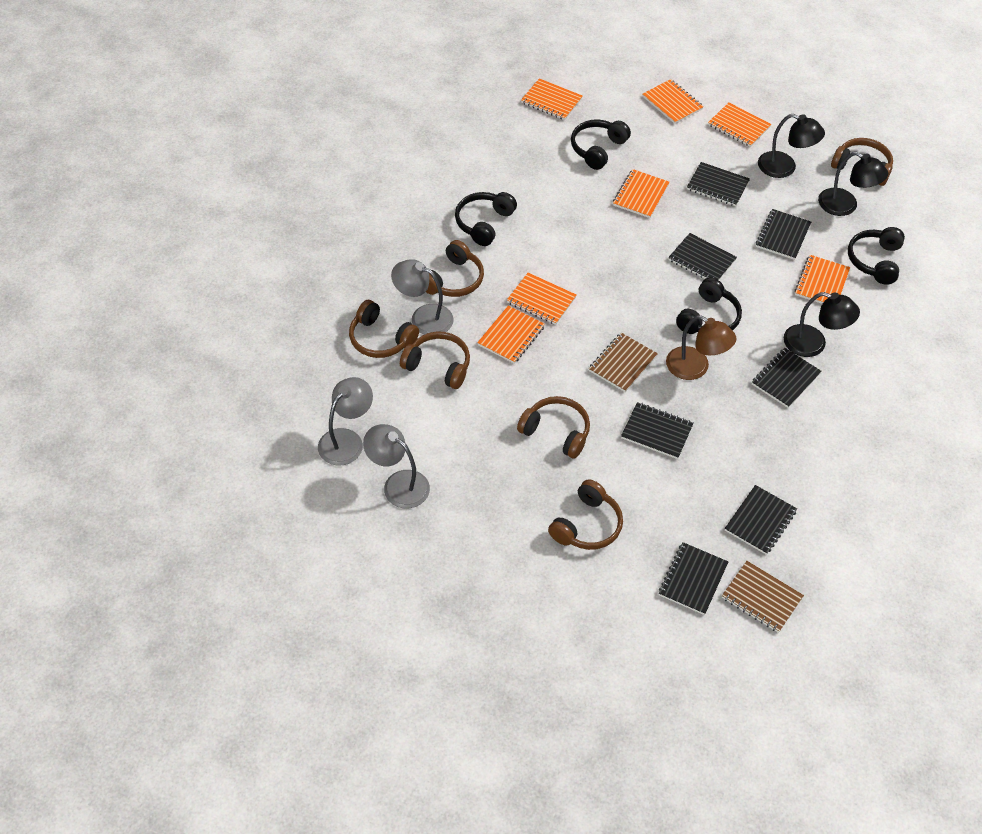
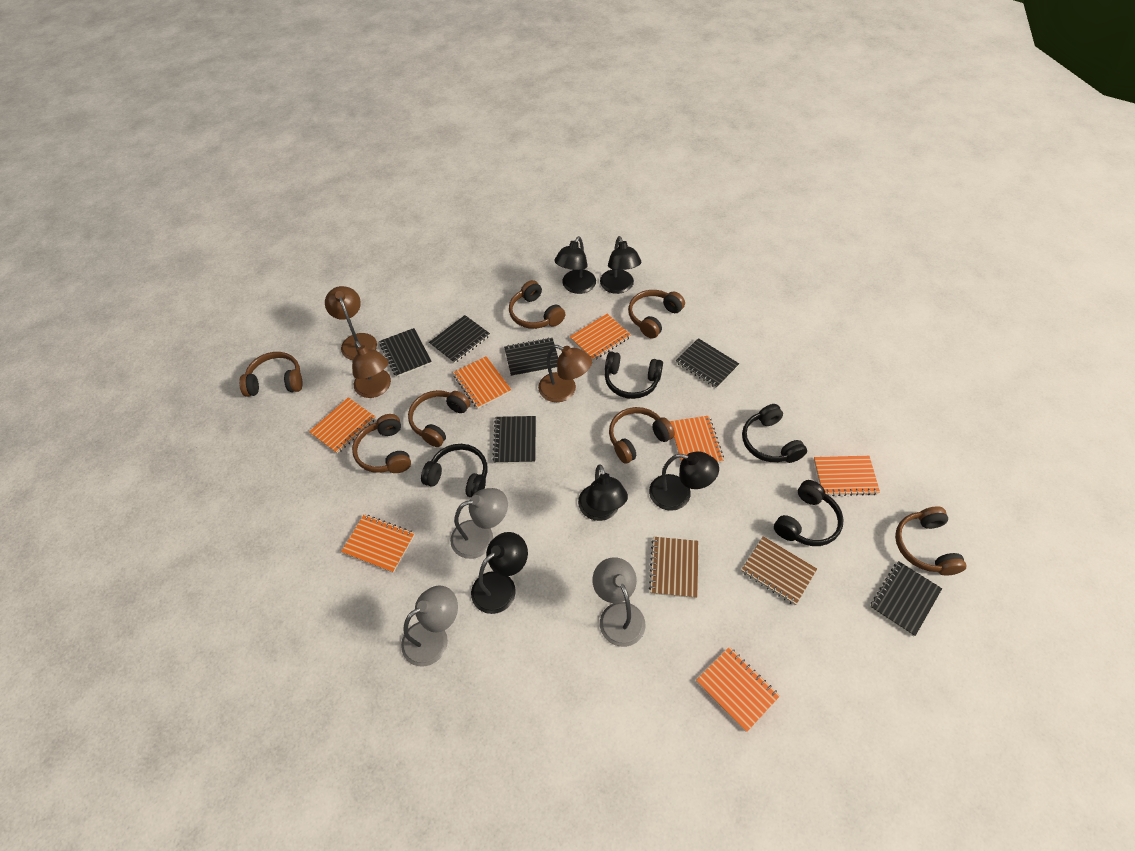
black lamp: 3 -> 5
black notebook: 7 -> 6
brown headphones: 6 -> 7
brown lamp: 1 -> 3

